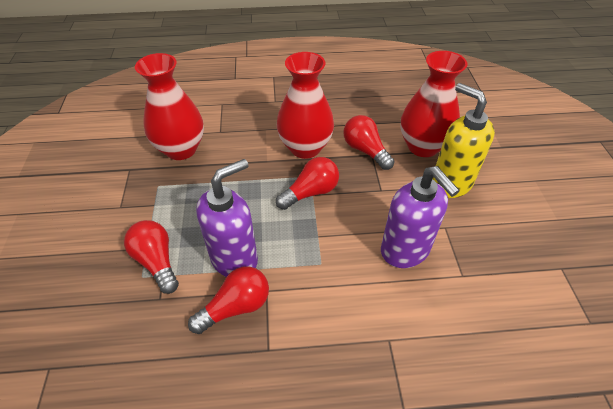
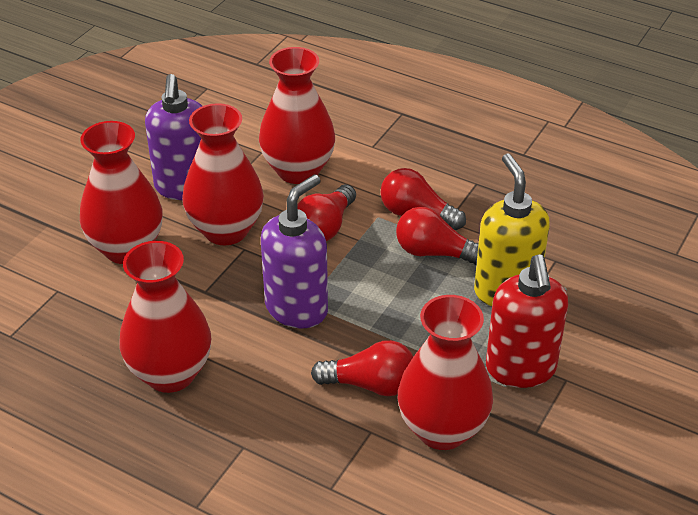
red soap dispenser: 0 -> 1
red vase: 3 -> 5

